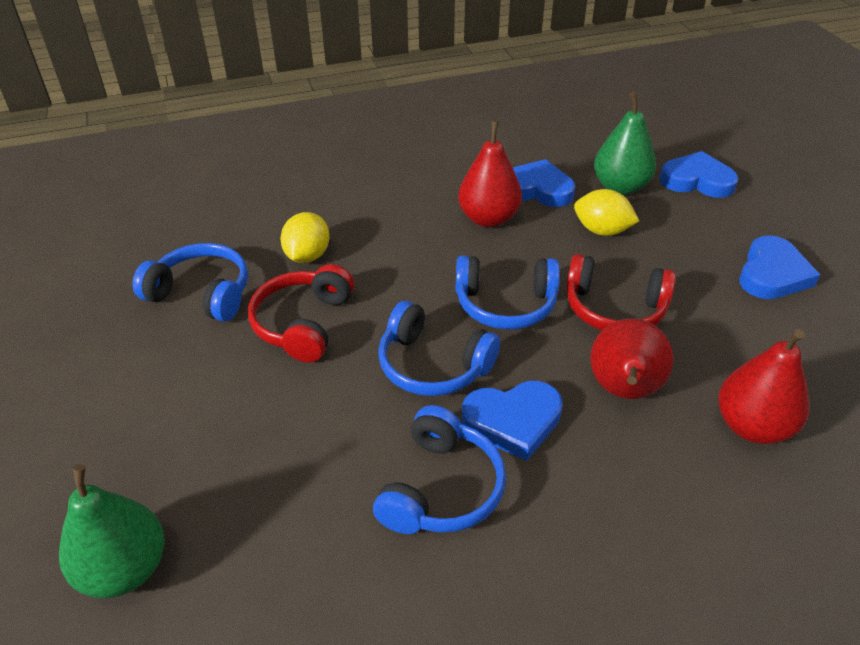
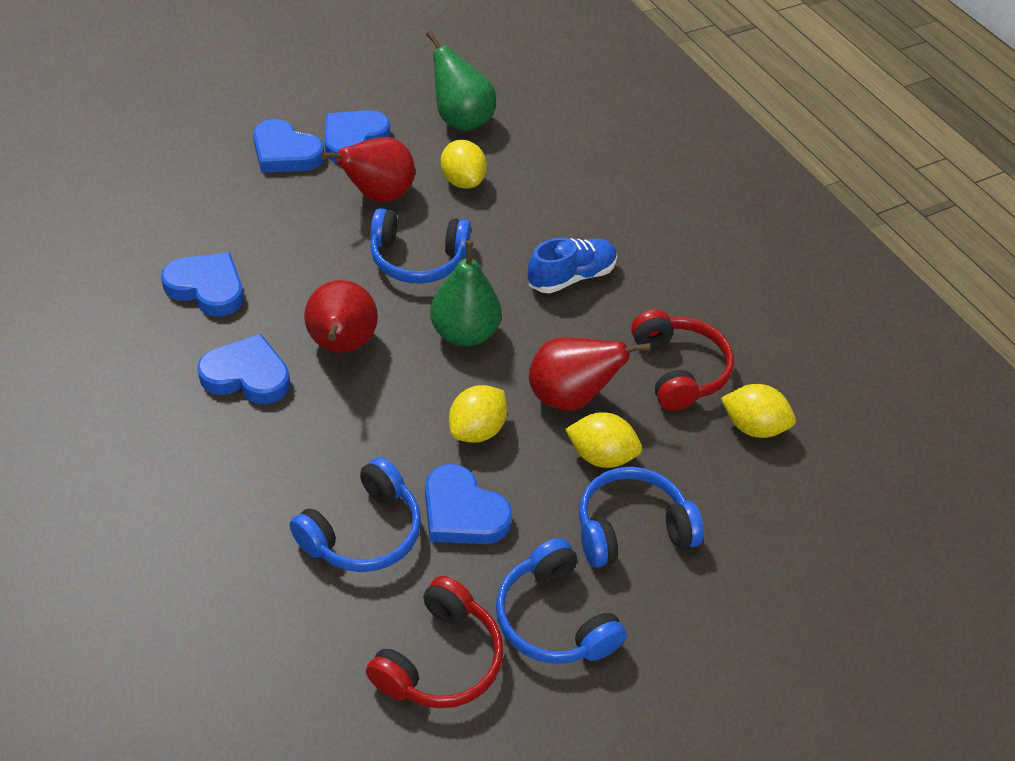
blue heart: 4 -> 5
blue shoe: 0 -> 1
yellow lemon: 2 -> 4

